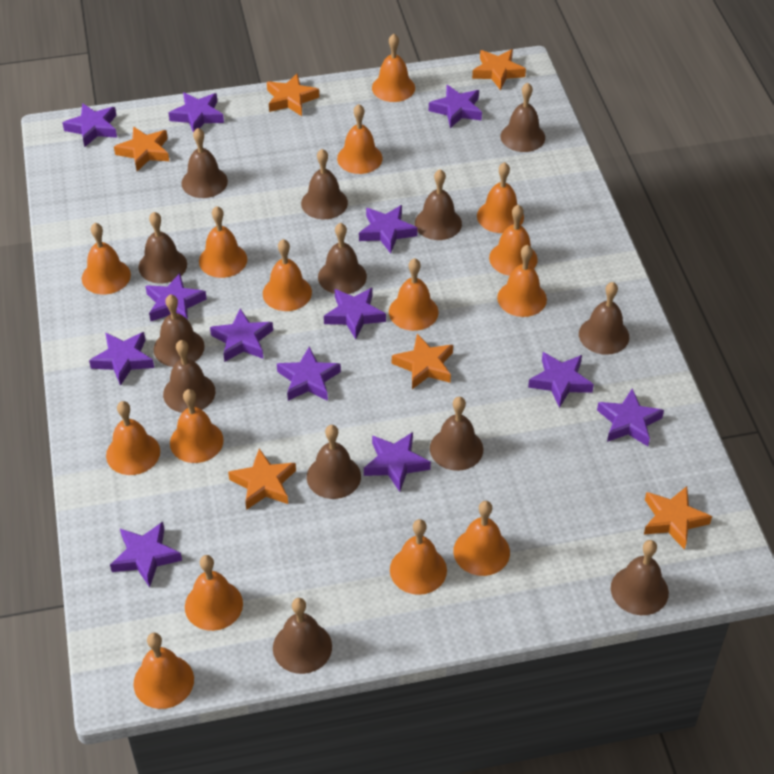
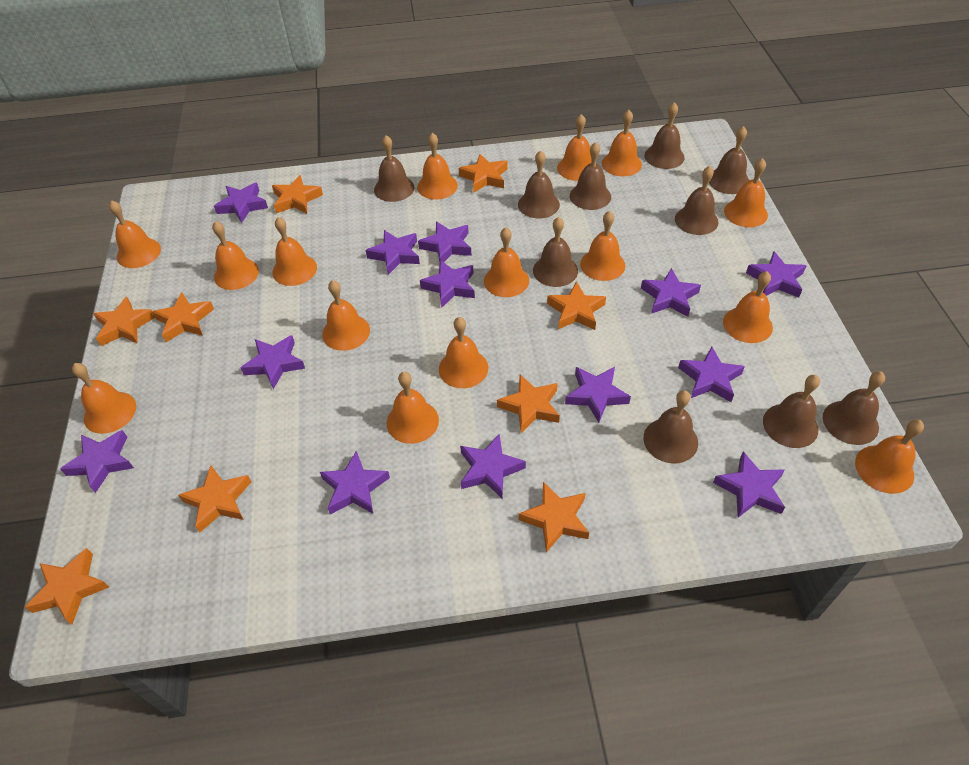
brown bell: 13 -> 10
orange star: 6 -> 9

